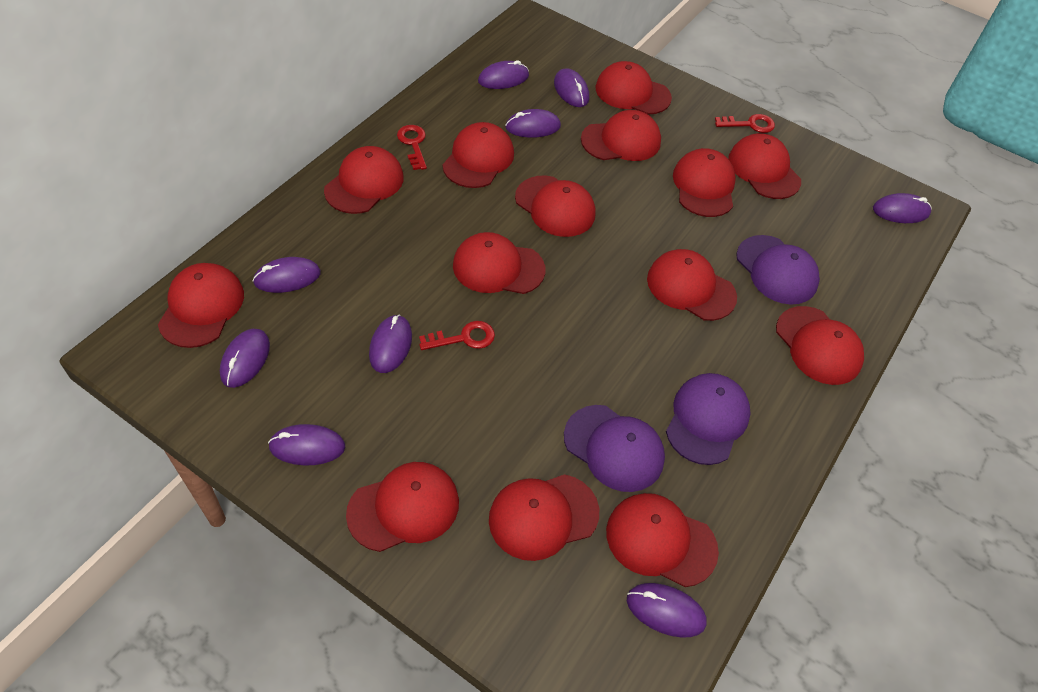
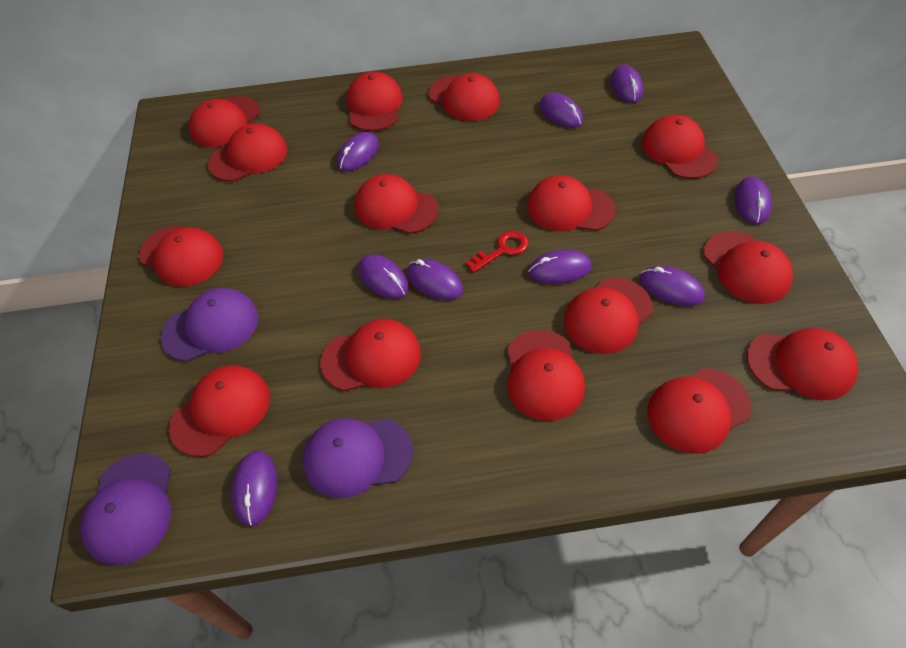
red cap: 14 -> 15
red key: 3 -> 1

